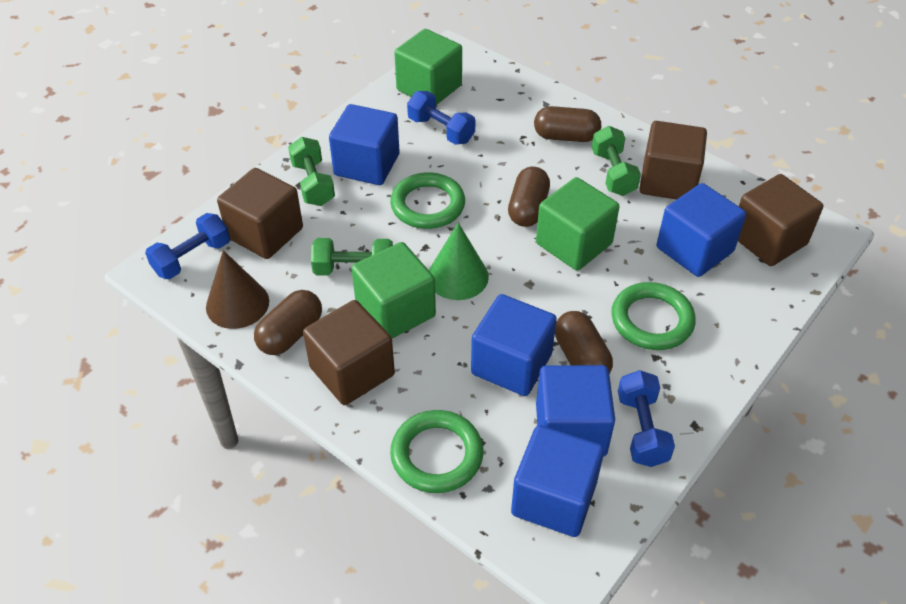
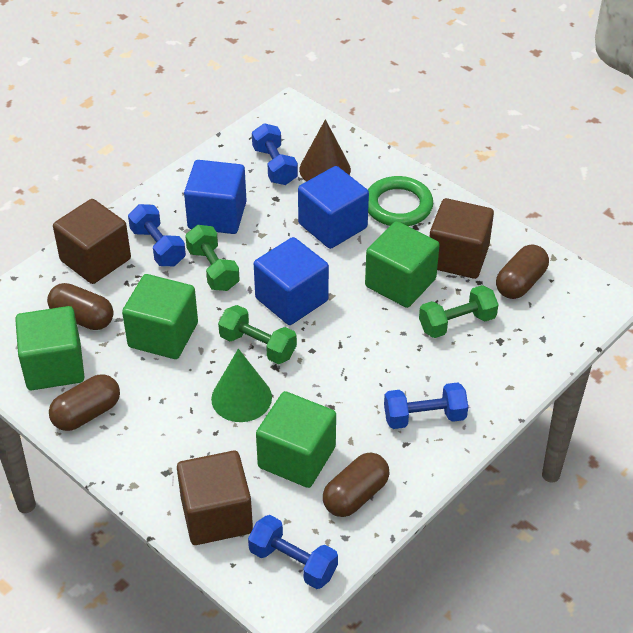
blue cube: 5 -> 3
blue dumbbell: 3 -> 4
brown cube: 4 -> 3
green cube: 3 -> 4
green ring: 3 -> 1

